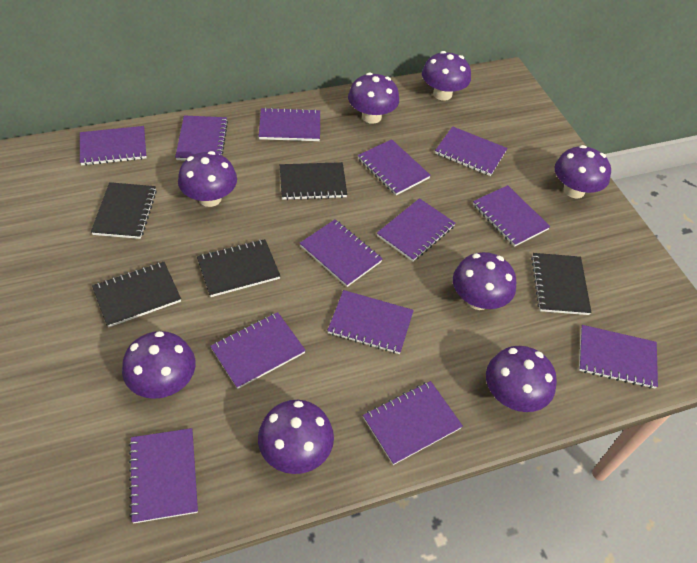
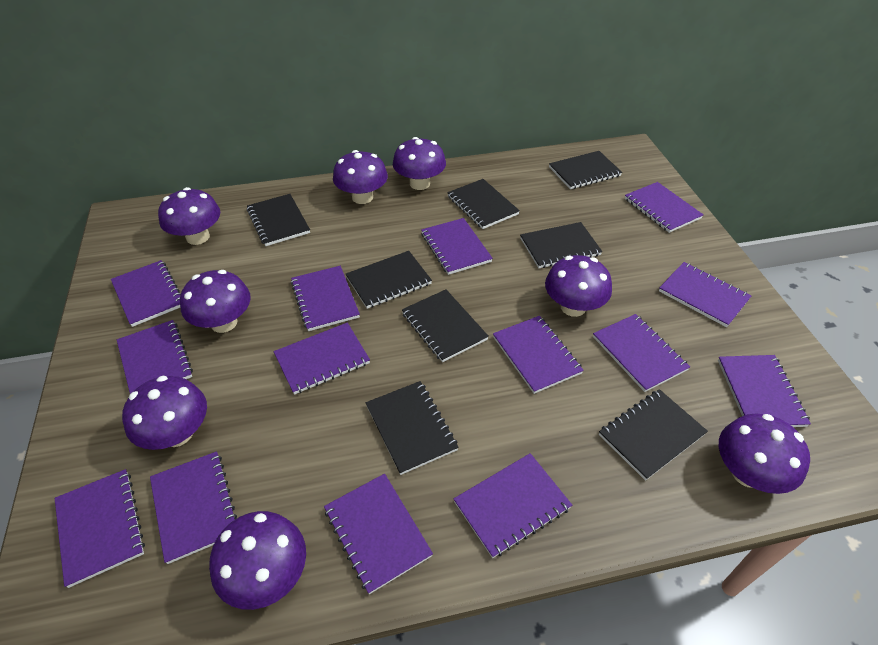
black notebook: 5 -> 8
purple notebook: 13 -> 14

